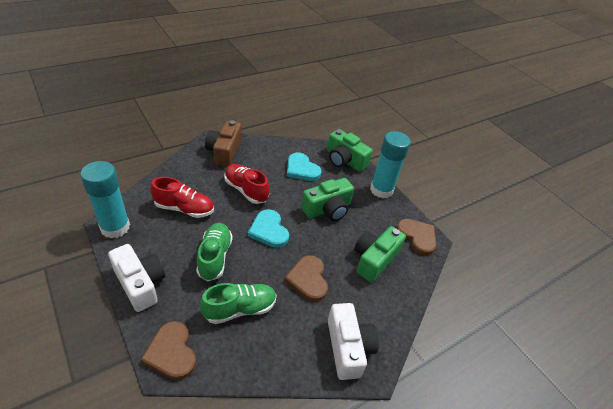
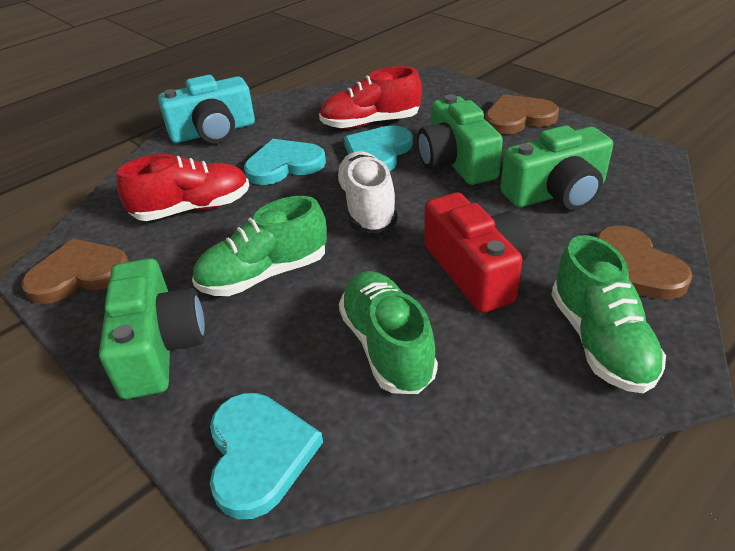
brown camera: 1 -> 0
green shoe: 2 -> 3
red camera: 0 -> 1
turquoise camera: 0 -> 1
turquoise glue stick: 2 -> 0
turquoise heart: 2 -> 3
white camera: 2 -> 0
white shoe: 0 -> 1

